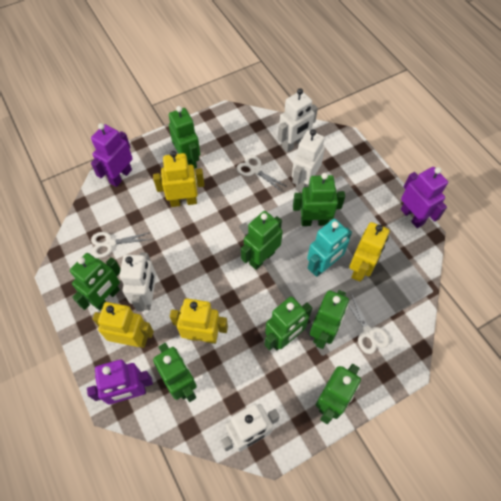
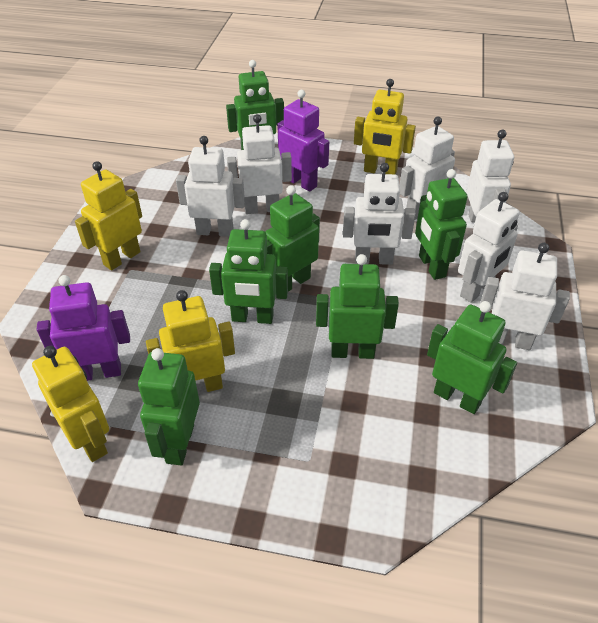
green robot: 8 -> 7
purple robot: 3 -> 2
turquoise robot: 1 -> 0
white robot: 4 -> 7
white scissors: 3 -> 0

